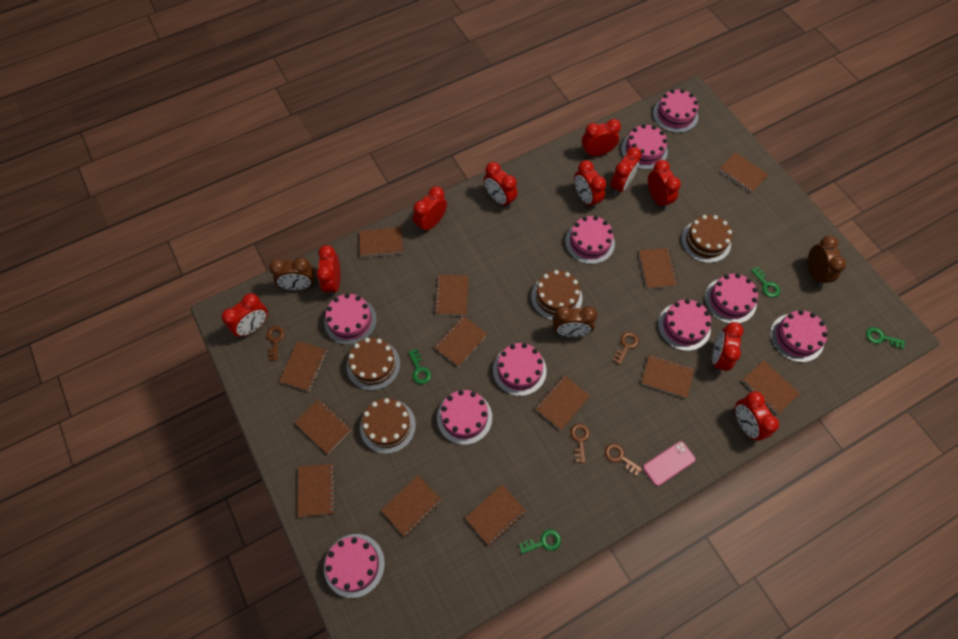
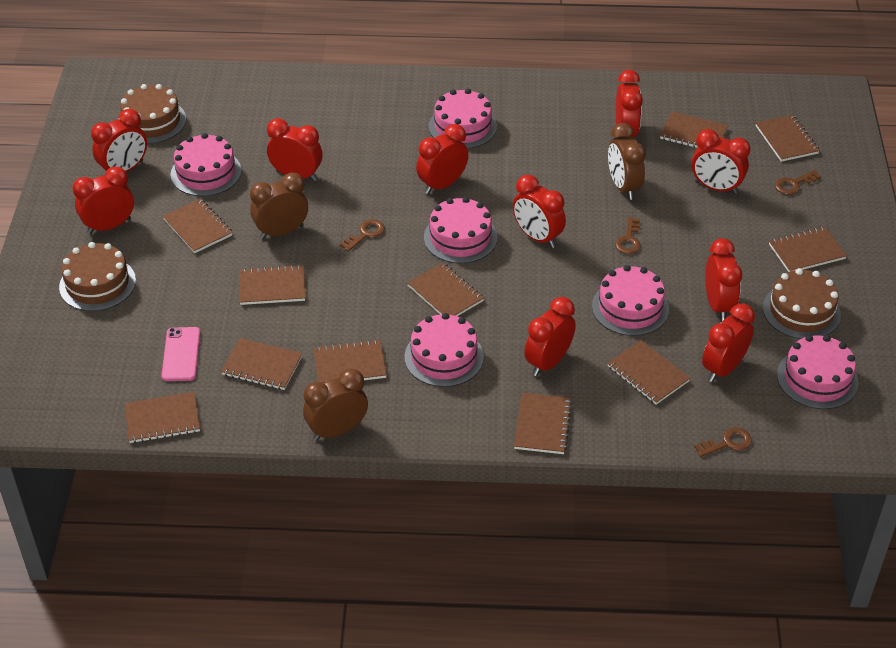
brown cake: 4 -> 3
brown notebook: 13 -> 11
green key: 4 -> 0
pink cake: 10 -> 6

